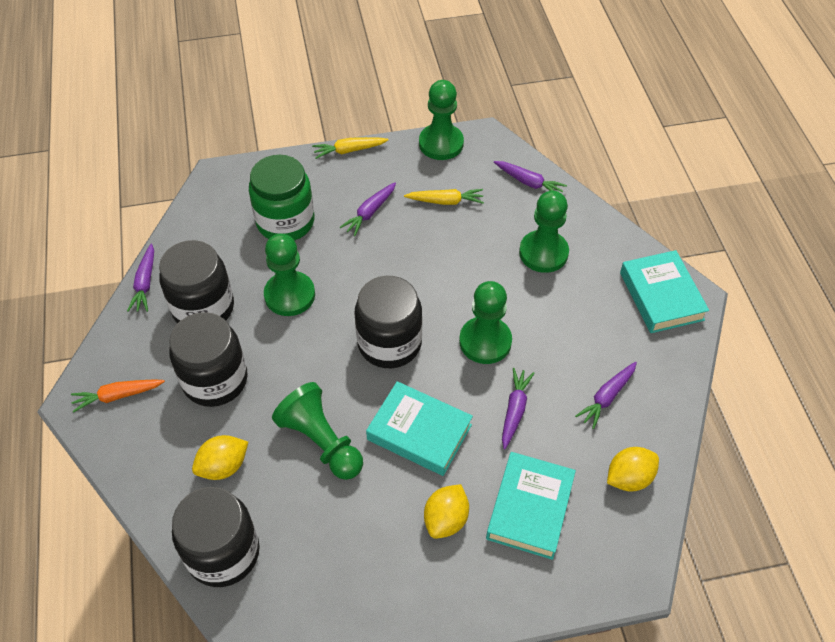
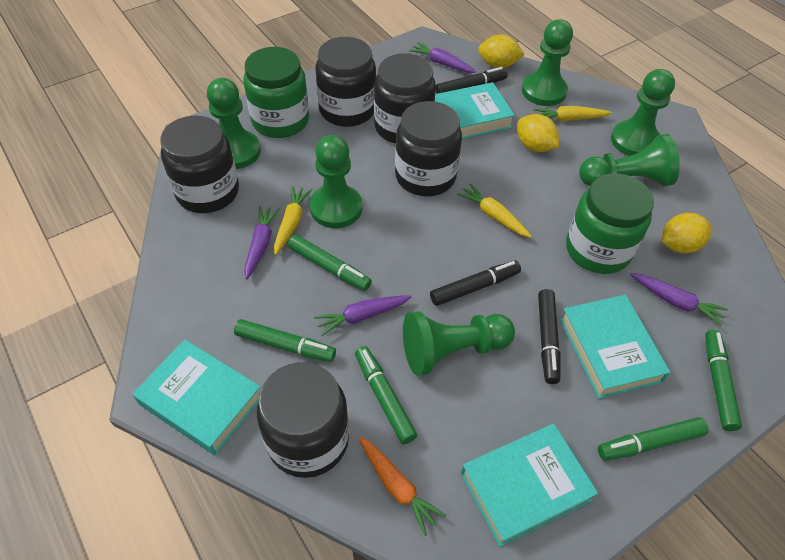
black jar: 4 -> 5
black marker: 0 -> 3
green jar: 1 -> 2
green marker: 0 -> 5
green pawn: 5 -> 6
purple carrot: 5 -> 4
turquoise book: 3 -> 4
yellow carrot: 2 -> 3

